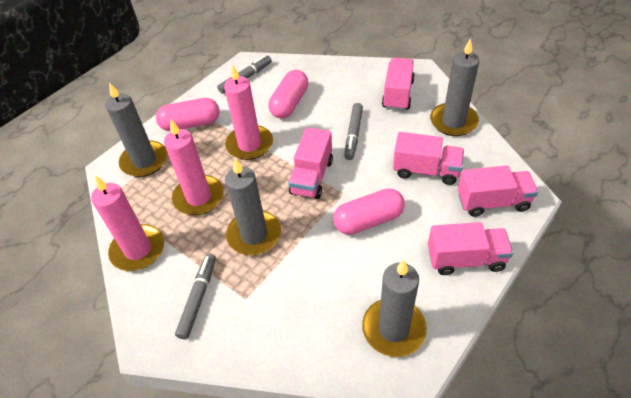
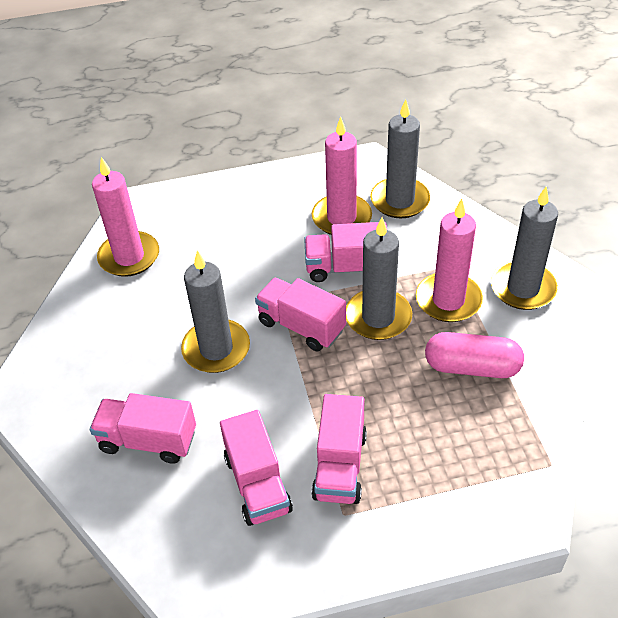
grey marker: 3 -> 0
pink capsule: 3 -> 1

